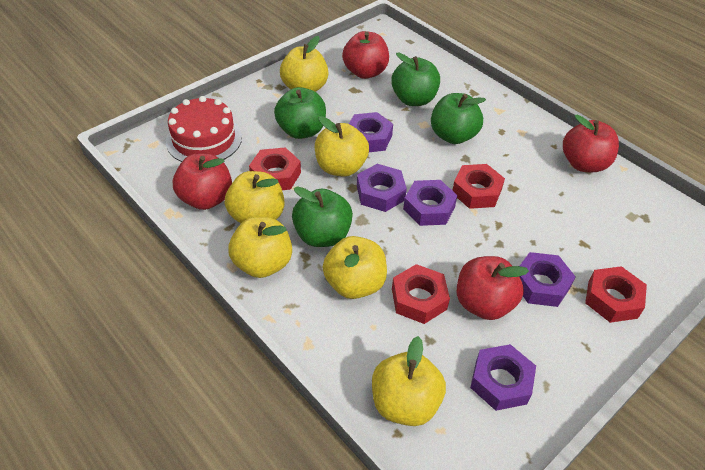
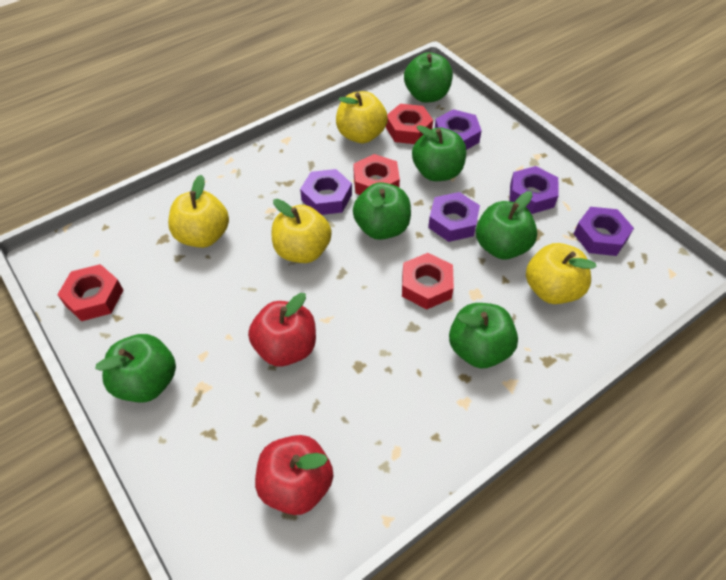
green apple: 4 -> 6
red apple: 4 -> 2
red cake: 1 -> 0
yellow apple: 6 -> 4

